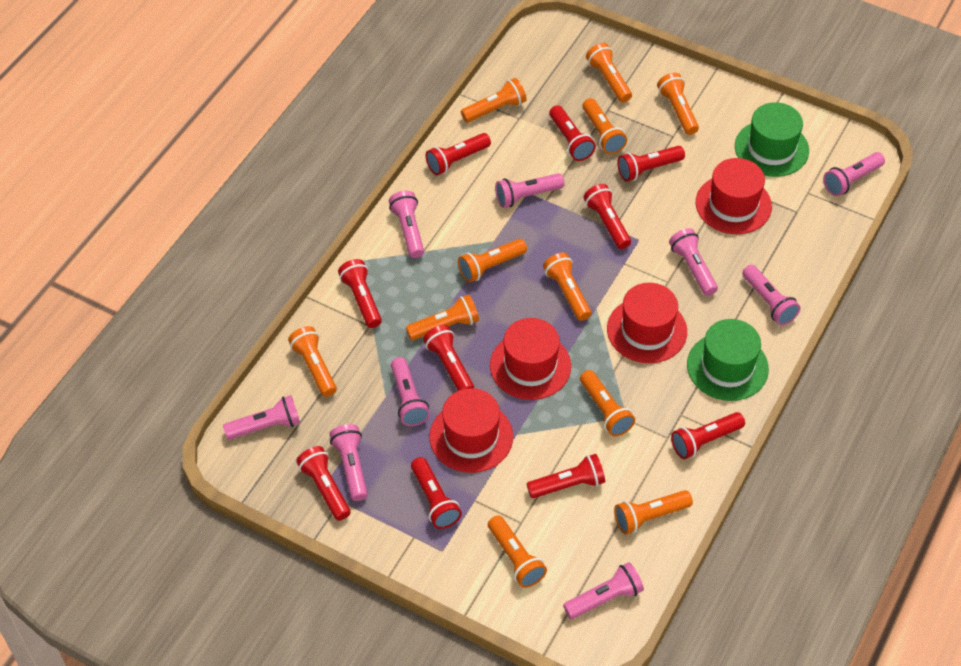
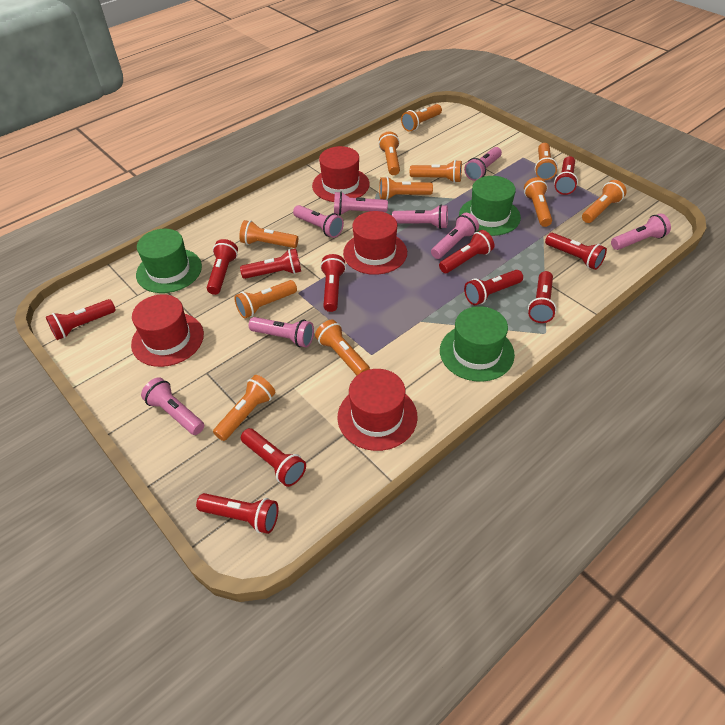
green hat: 2 -> 3
pink flashlight: 9 -> 8
red flashlight: 10 -> 11

